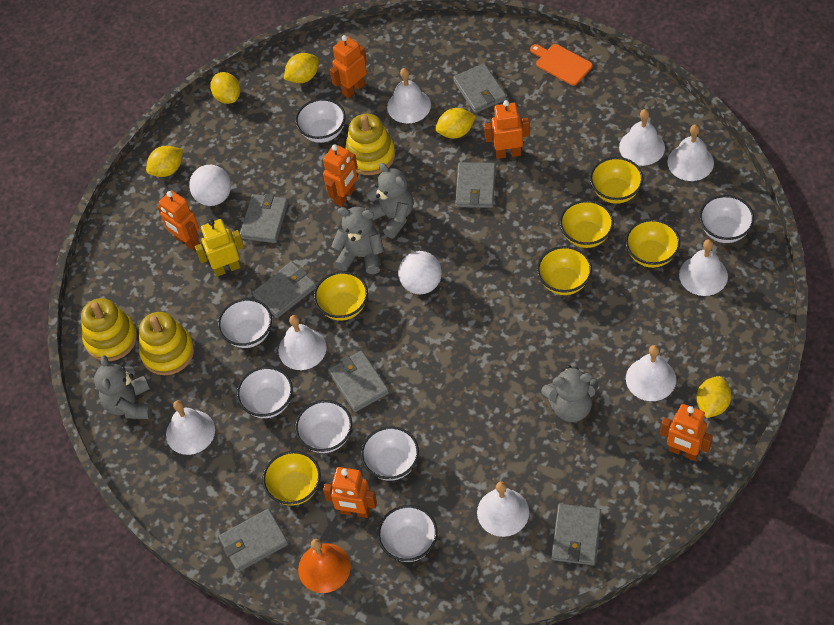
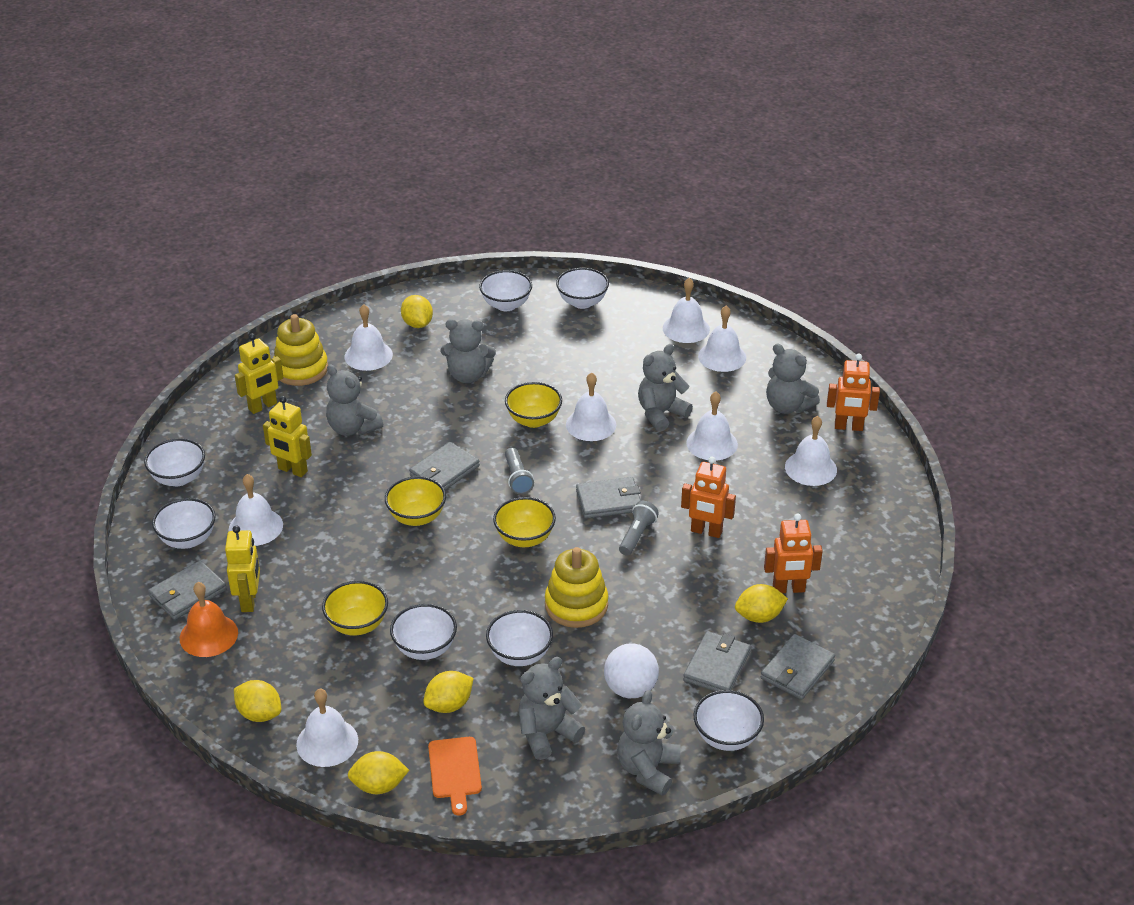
grey flashlight: 0 -> 2
grey teddy bear: 4 -> 6
grey wallet: 7 -> 5
orange robot: 6 -> 3
white ball: 2 -> 1
yellow bowl: 6 -> 4
yellow robot: 1 -> 3
yellow stacking toy: 3 -> 2

